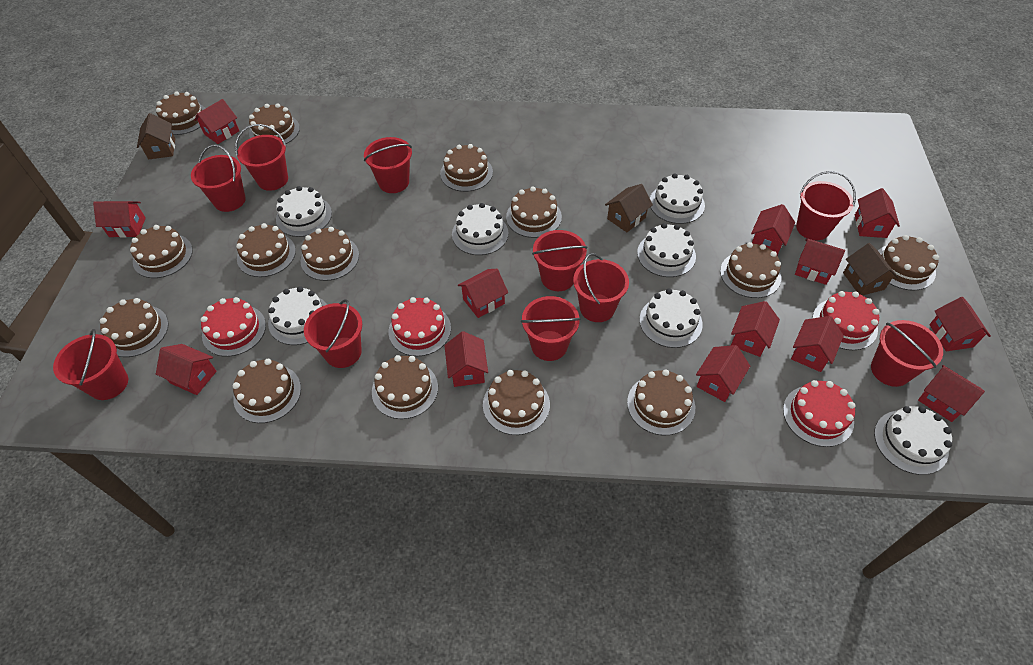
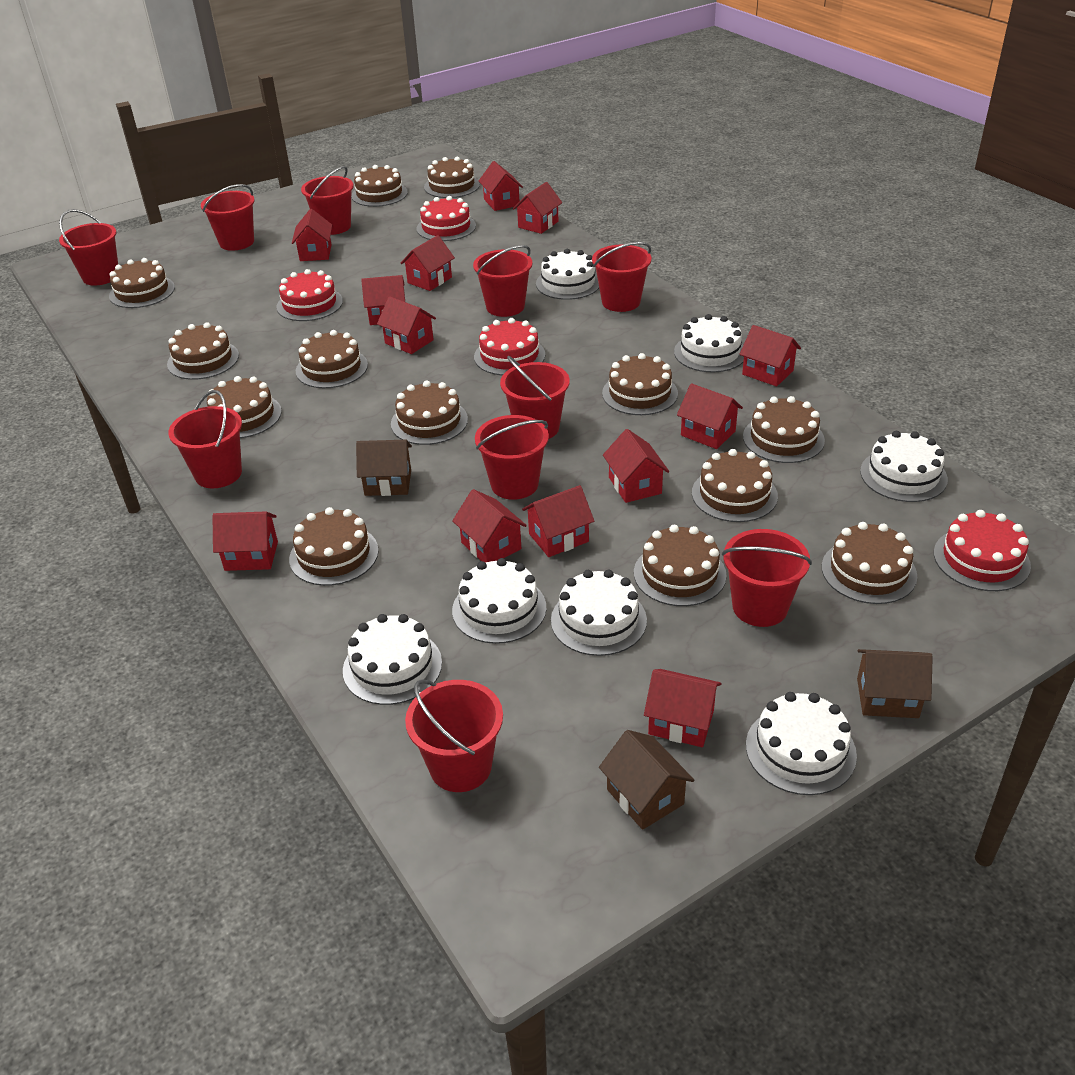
brown cake: 14 -> 13

